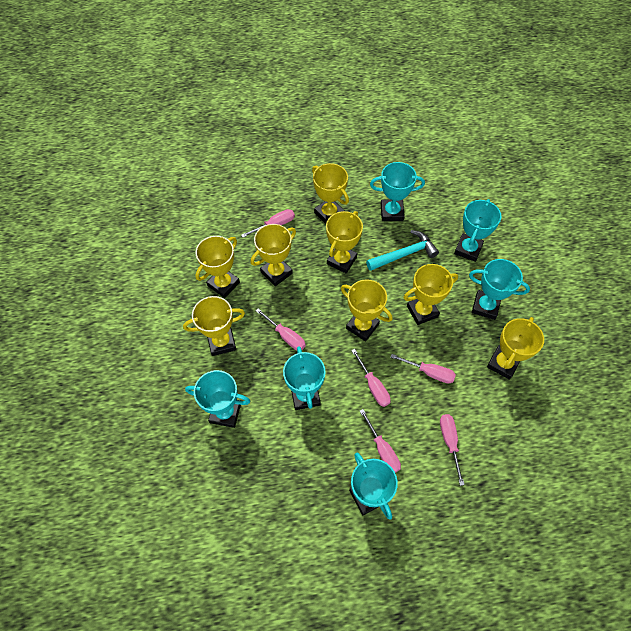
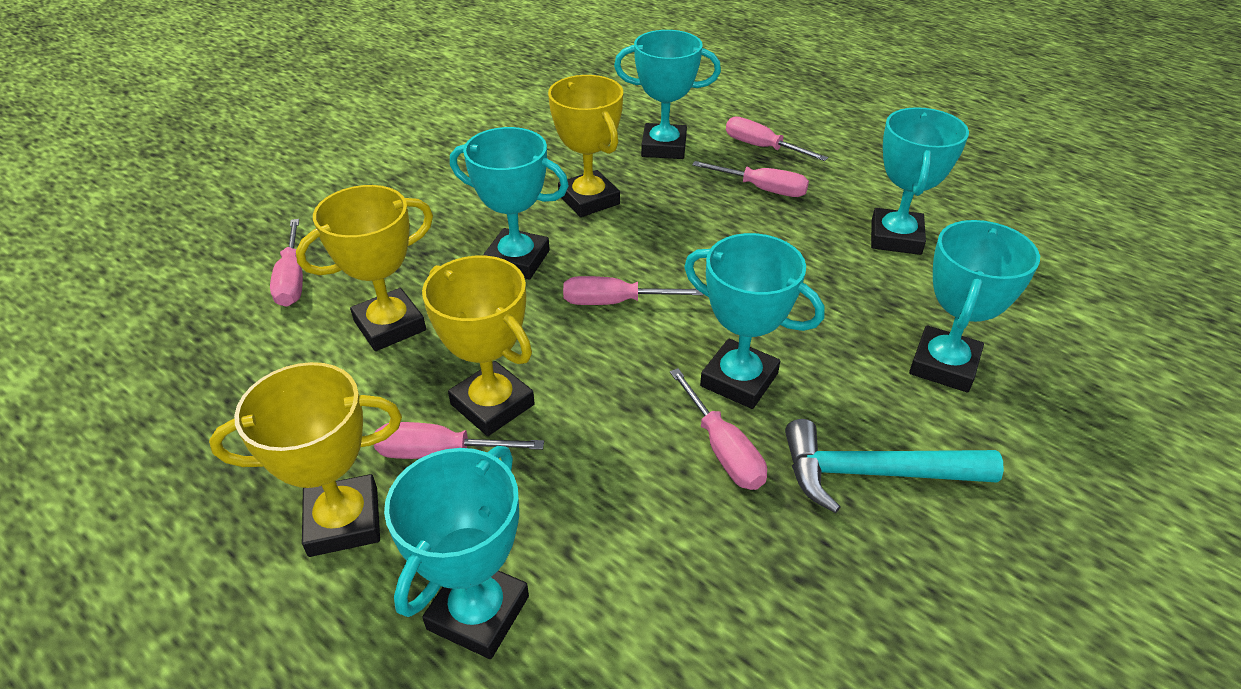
yellow trophy: 8 -> 4

